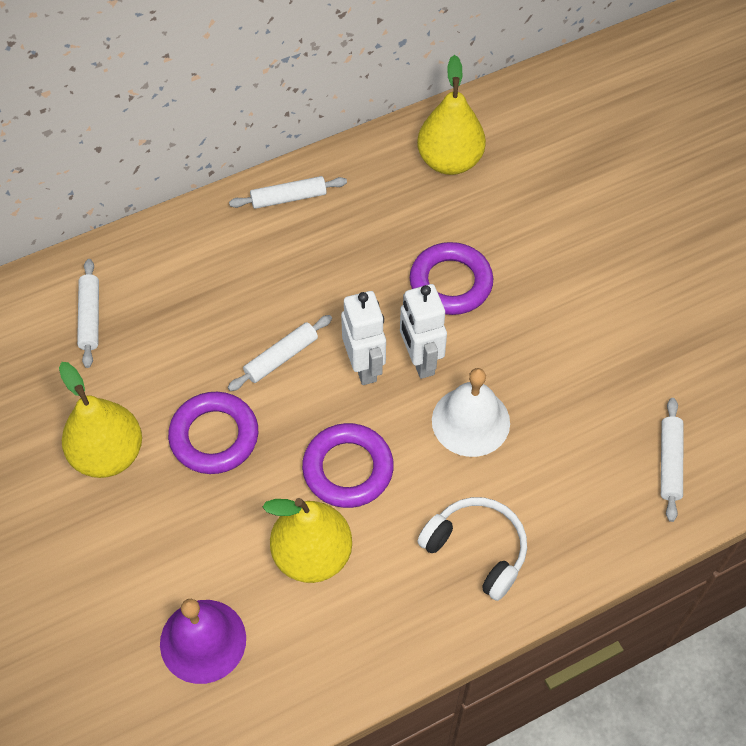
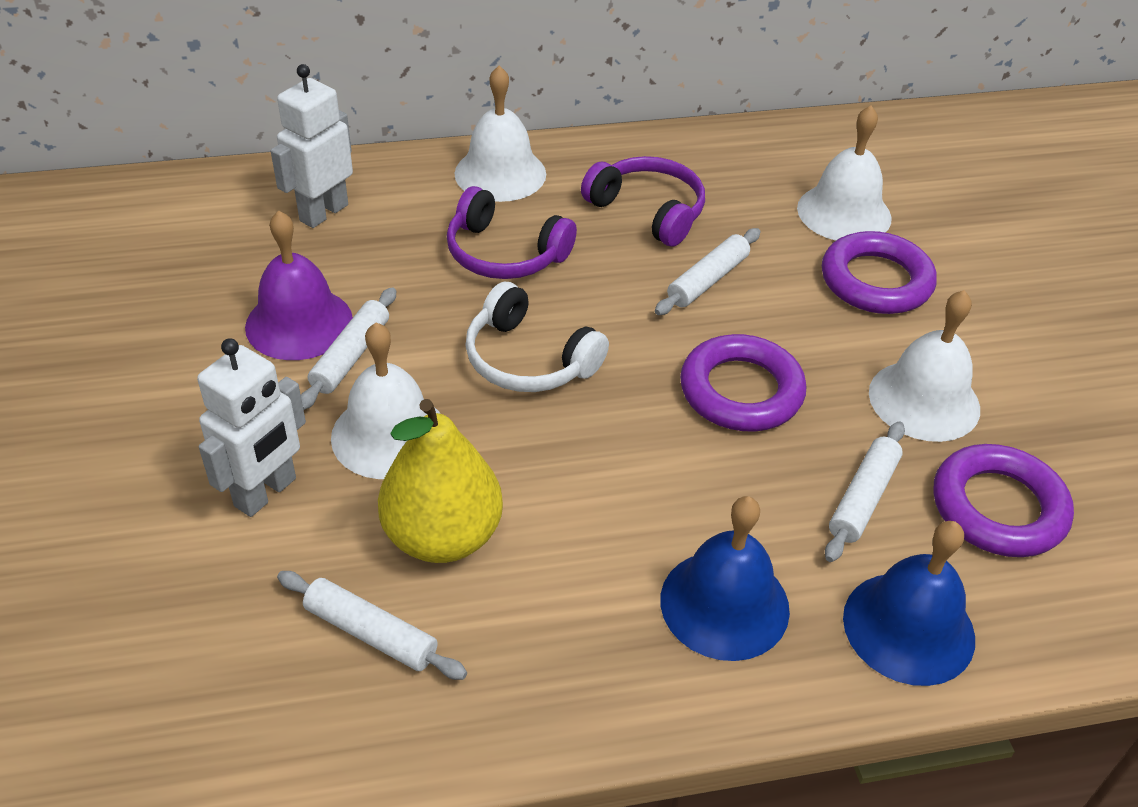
blue bell: 0 -> 2
purple headphones: 0 -> 2
white bell: 1 -> 4
yellow pear: 3 -> 1

